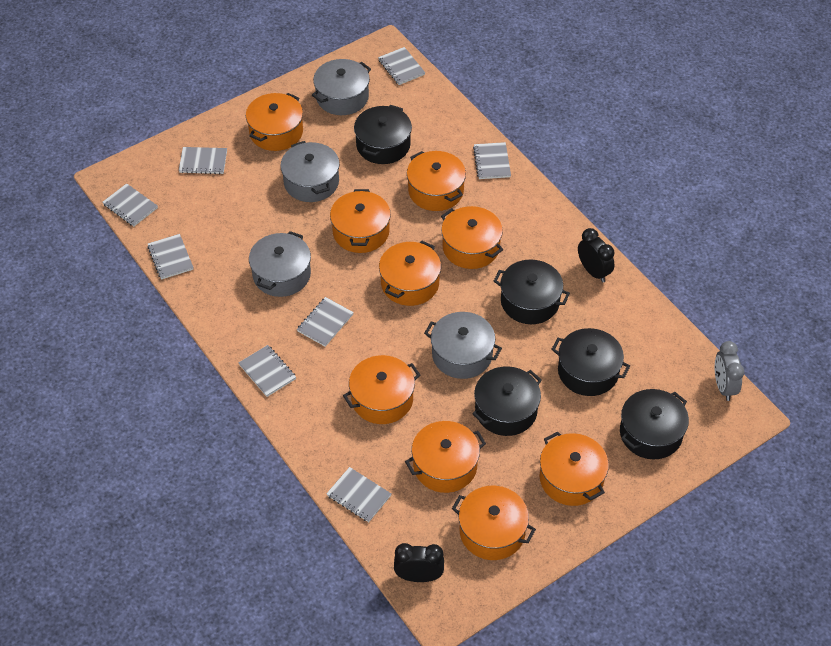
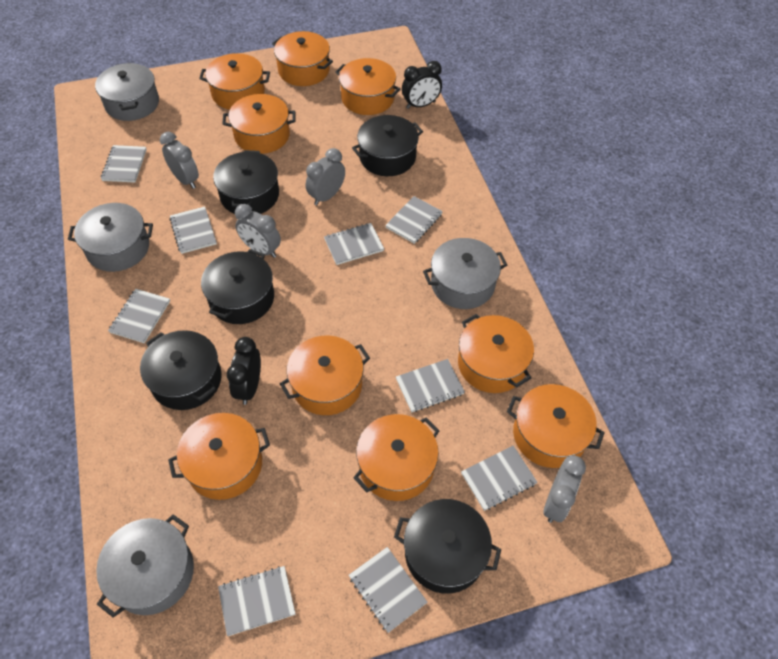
grey clock: 1 -> 4
grey notebook: 8 -> 9

